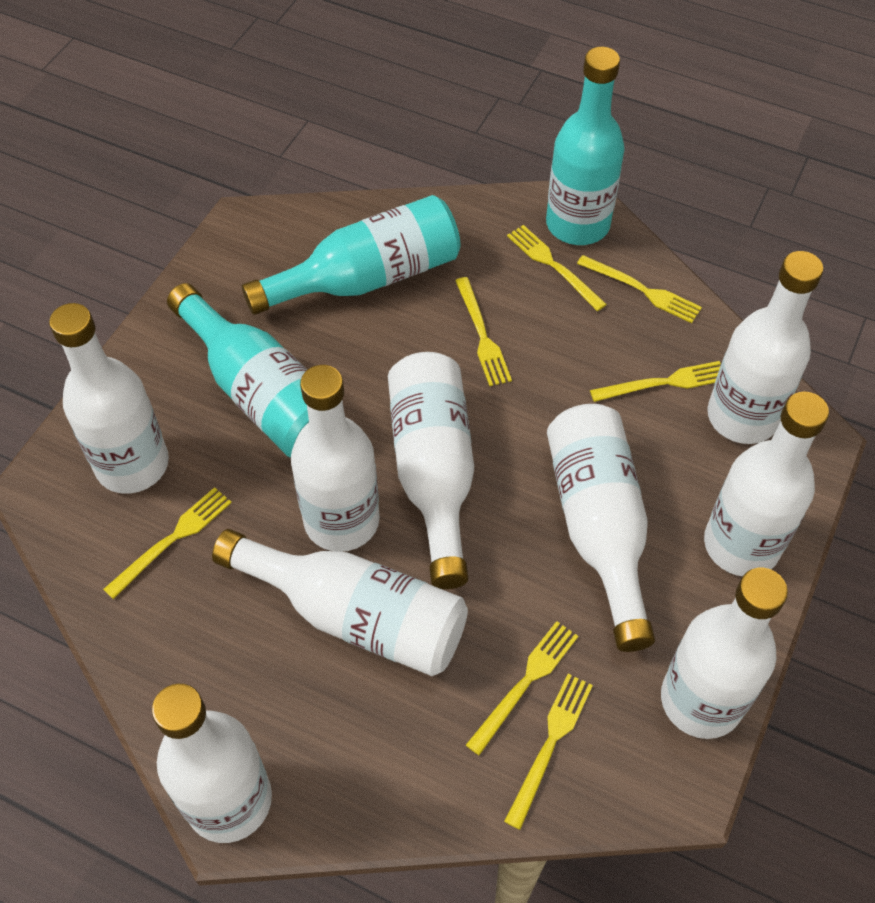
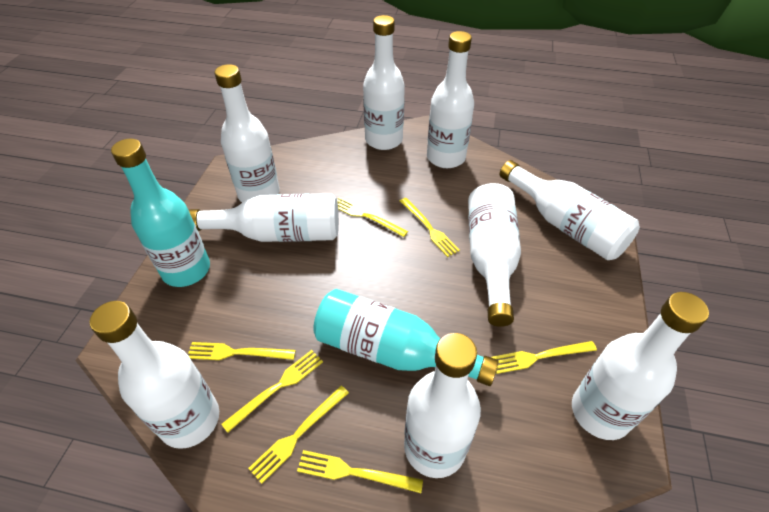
turquoise bottle: 3 -> 2

